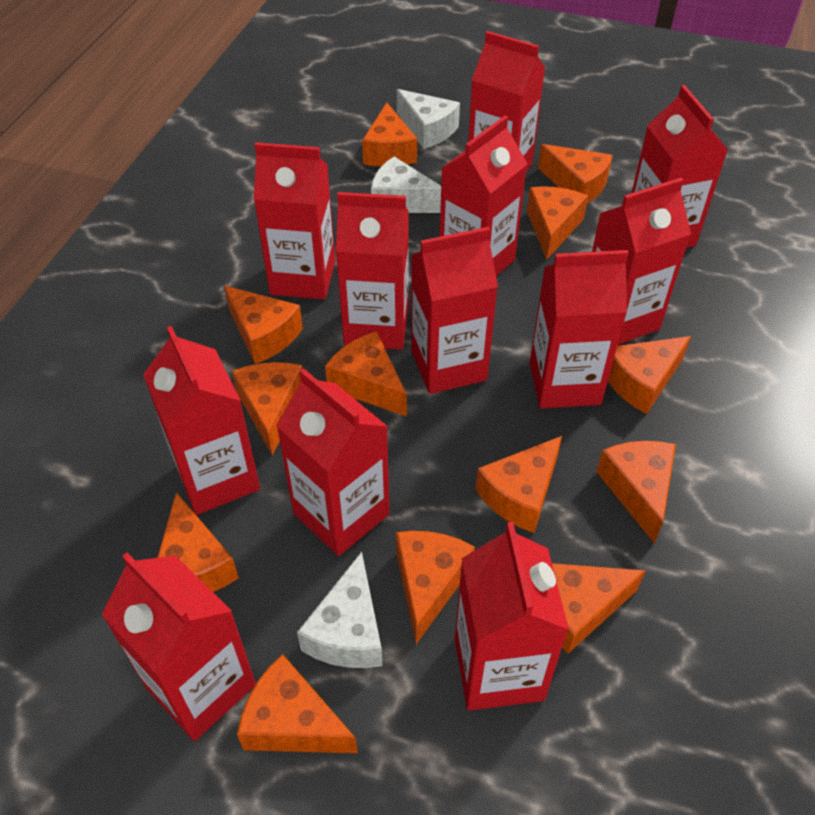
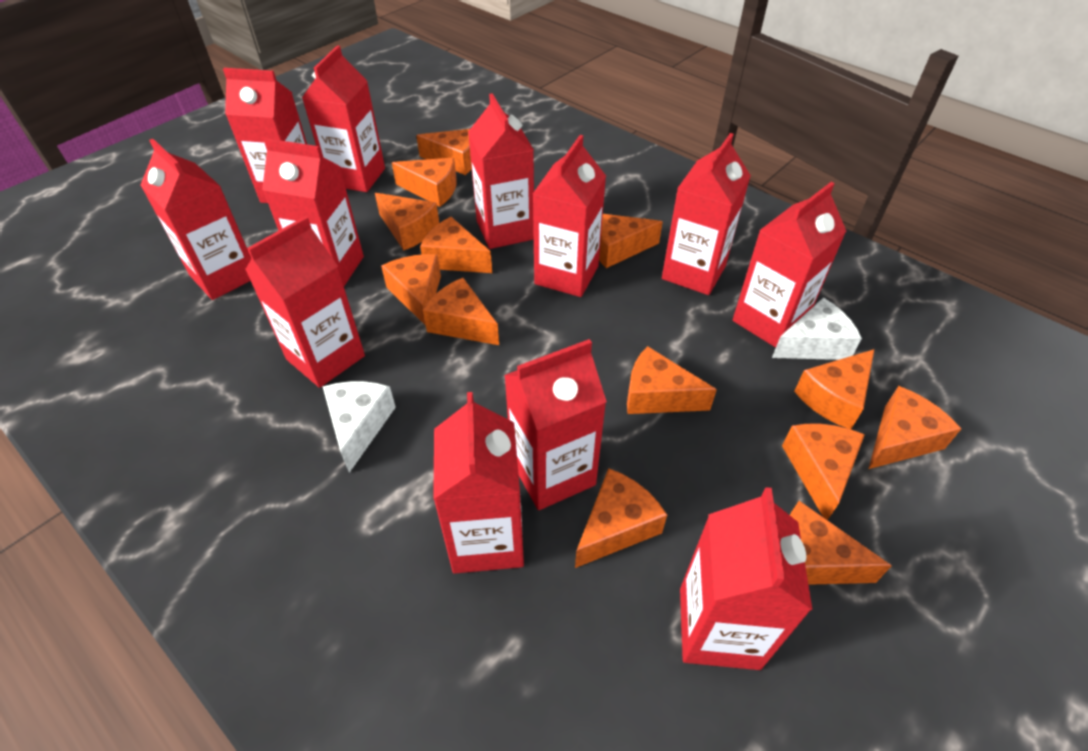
white cheese: 3 -> 2

